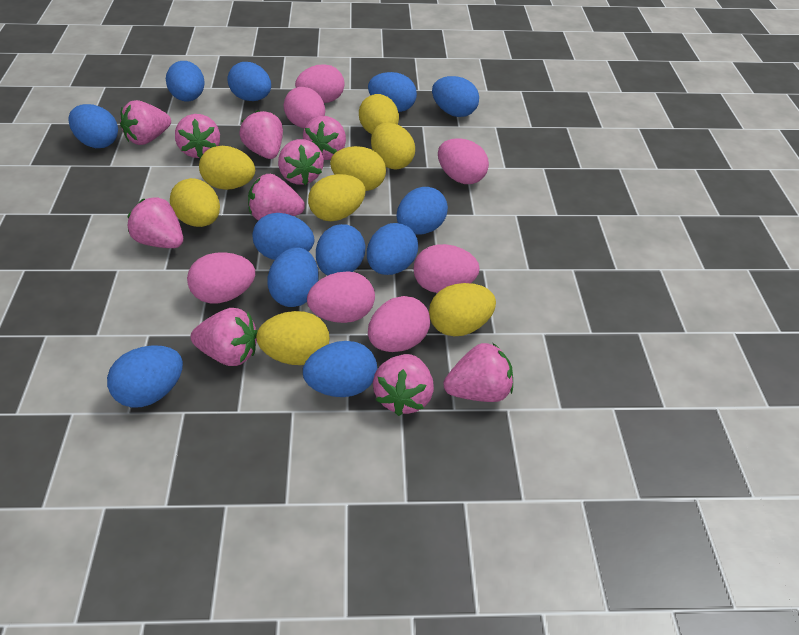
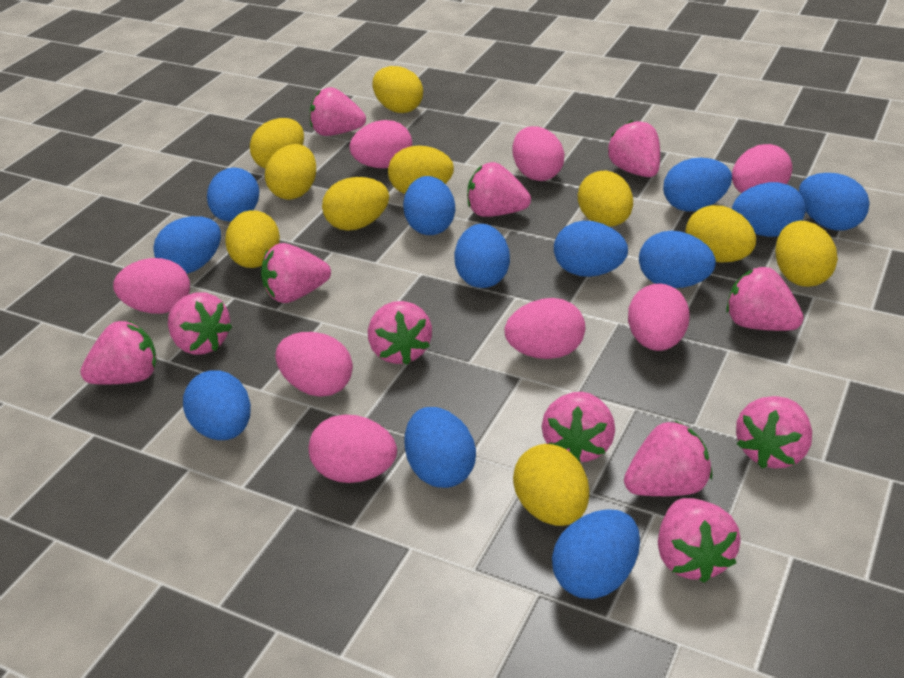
pink egg: 7 -> 8
pink strawberry: 10 -> 12
yellow egg: 8 -> 10

